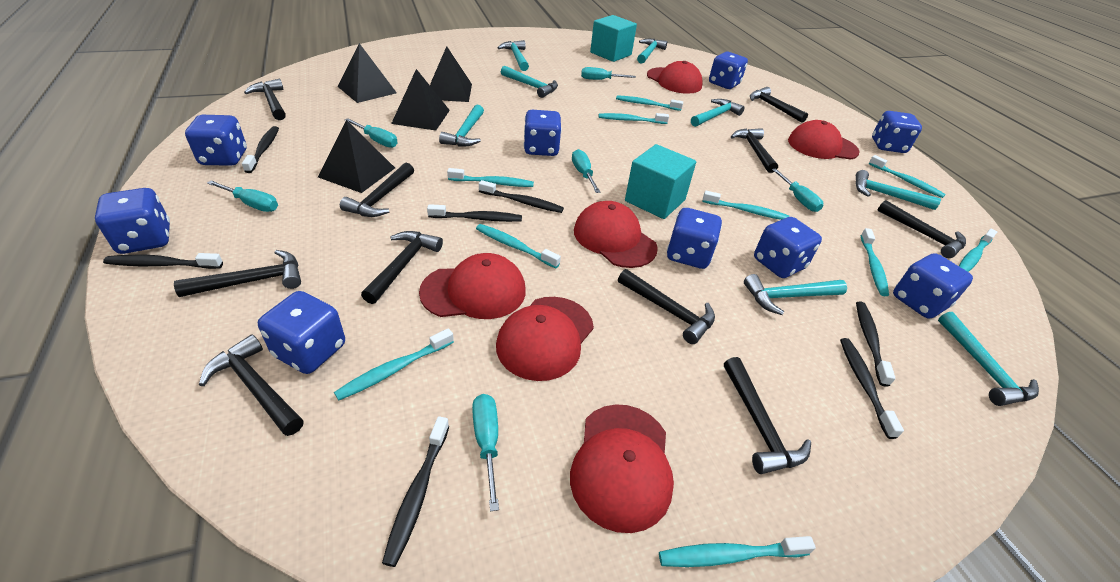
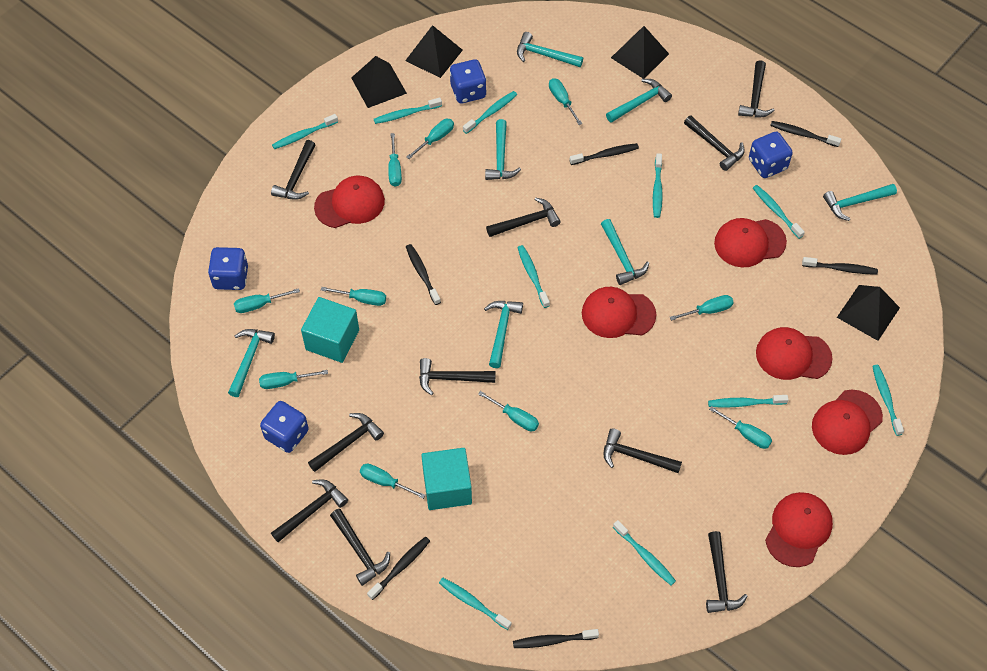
black toothbrush: 7 -> 6
blue dice: 9 -> 4
turquoise hammer: 8 -> 7
turquoise screwdriver: 6 -> 10

